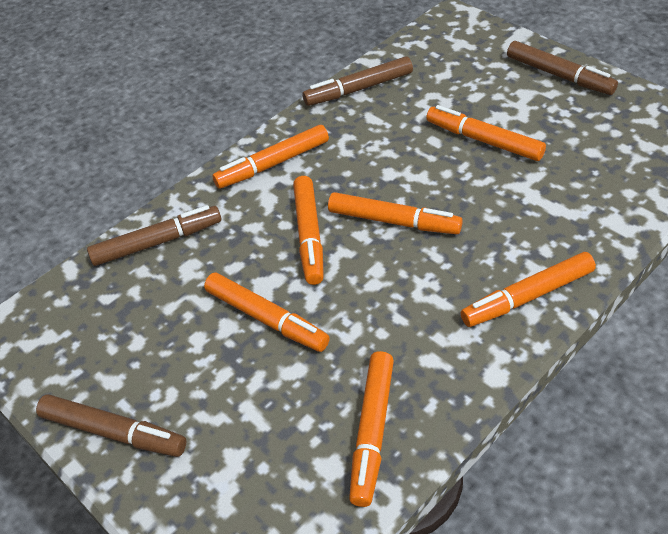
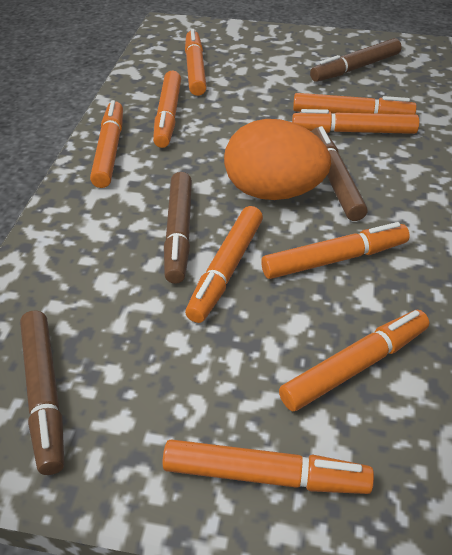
orange egg: 0 -> 1
orange marker: 7 -> 9

